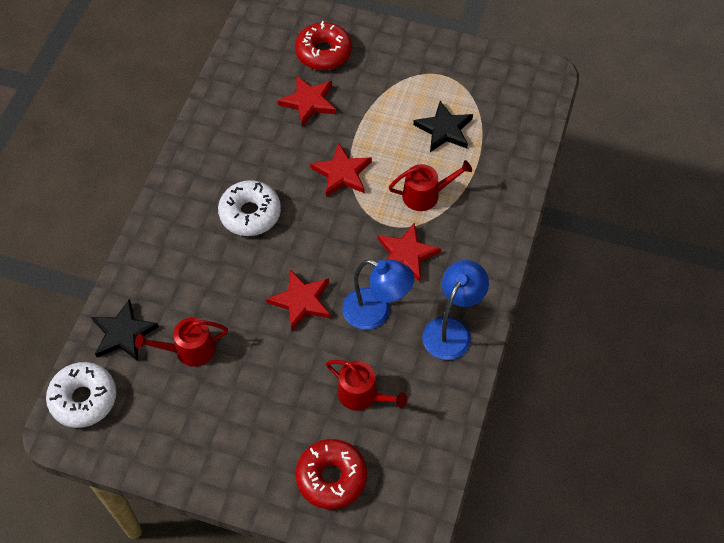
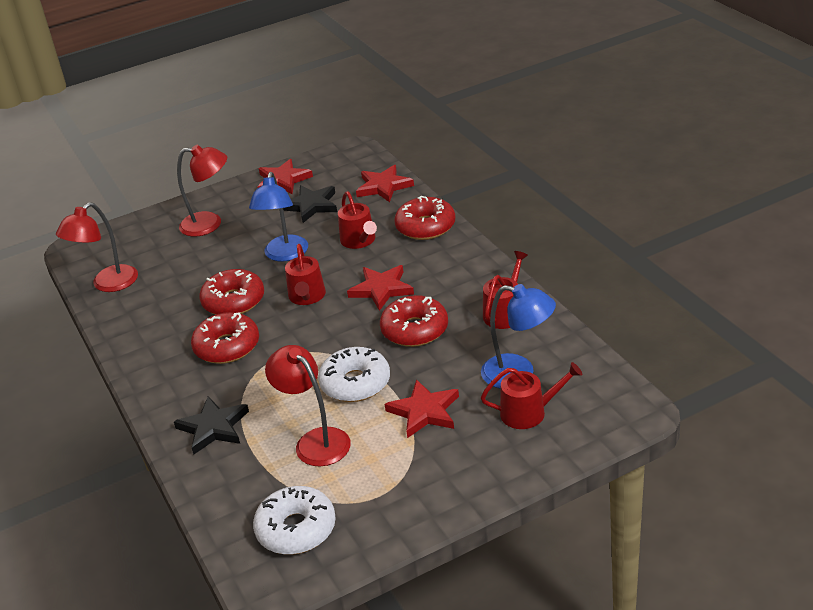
red donut: 2 -> 4
red lamp: 0 -> 3
red watering can: 3 -> 4

